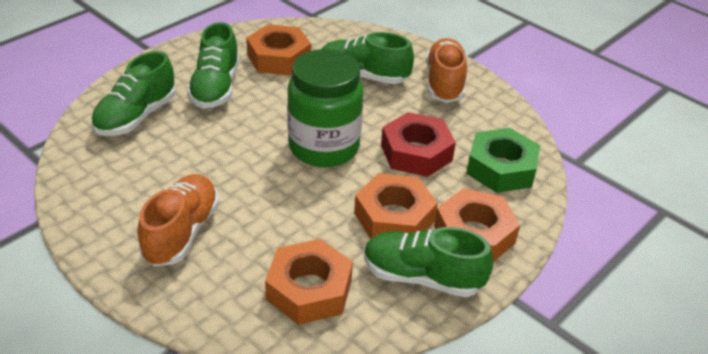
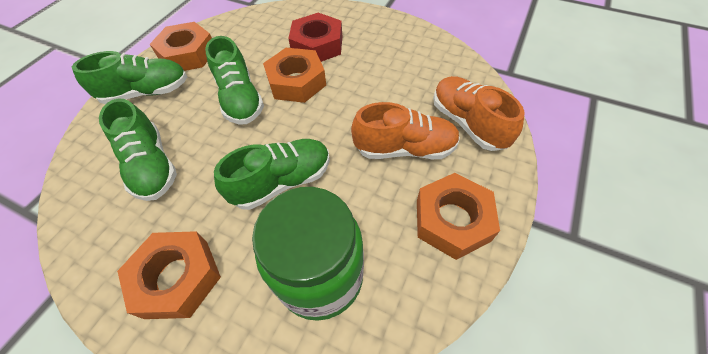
green nut: 1 -> 0

